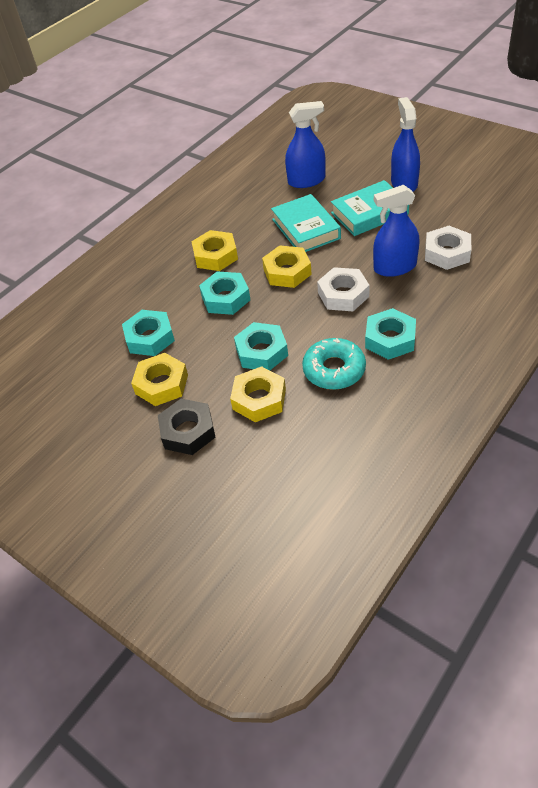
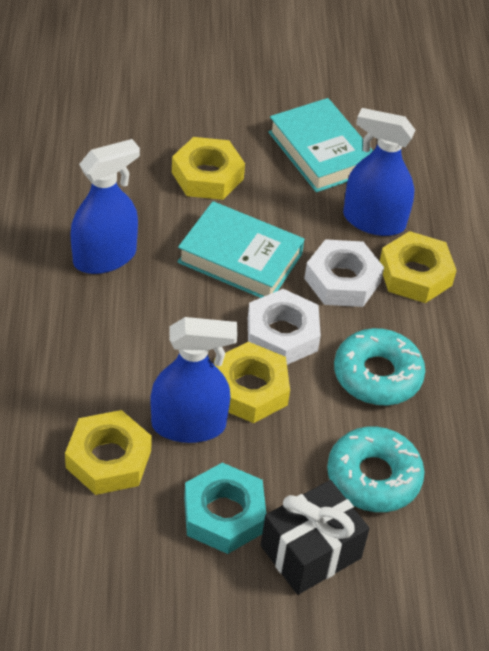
black gift: 0 -> 1
black nut: 1 -> 0
turquoise donut: 1 -> 2
turquoise nut: 4 -> 1

